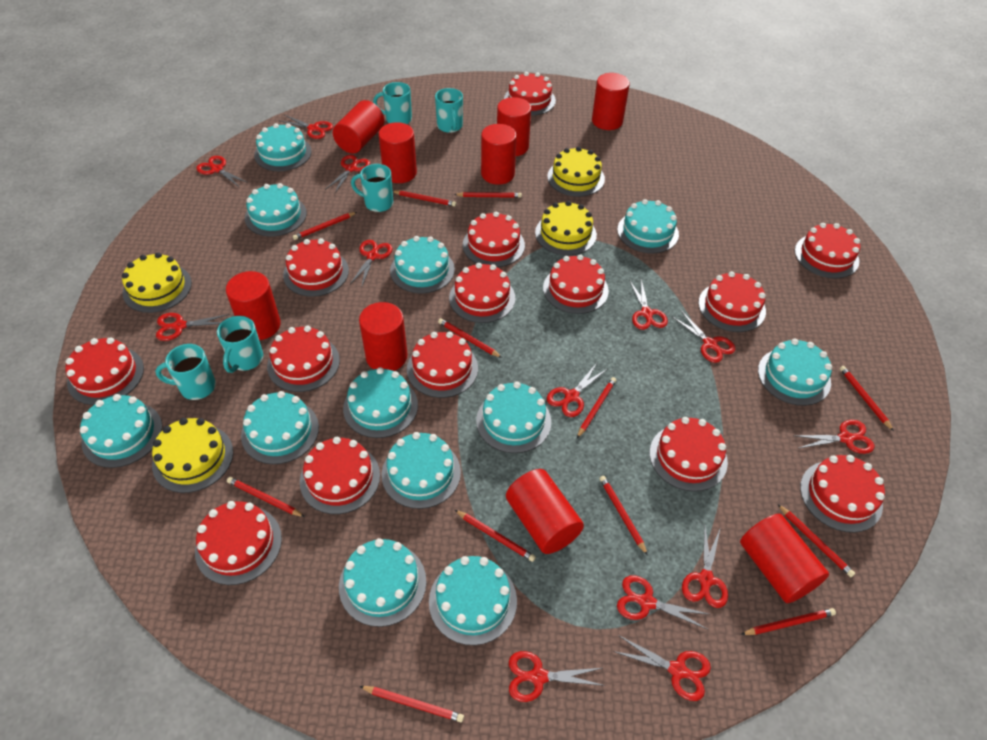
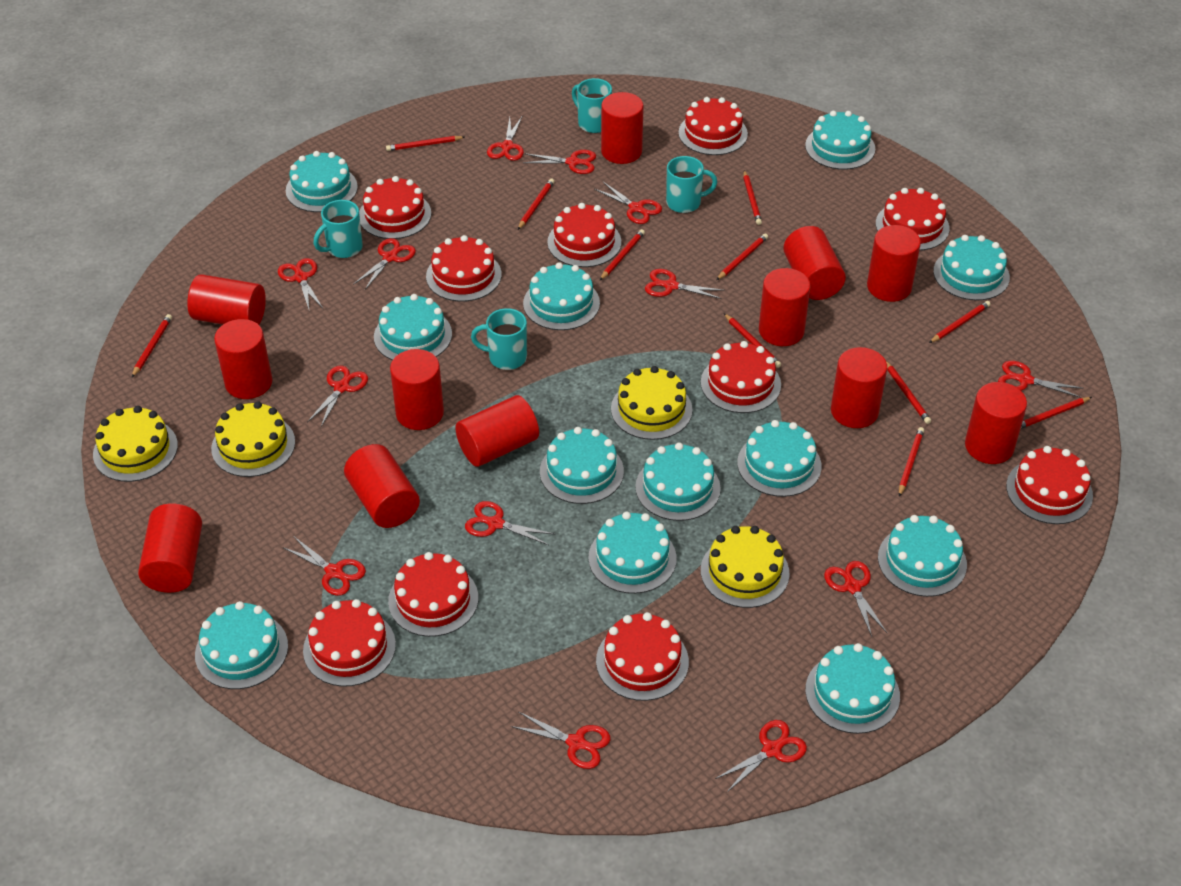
red cake: 14 -> 10
red cylinder: 9 -> 12
red pencil: 12 -> 11
turquoise mug: 5 -> 4

